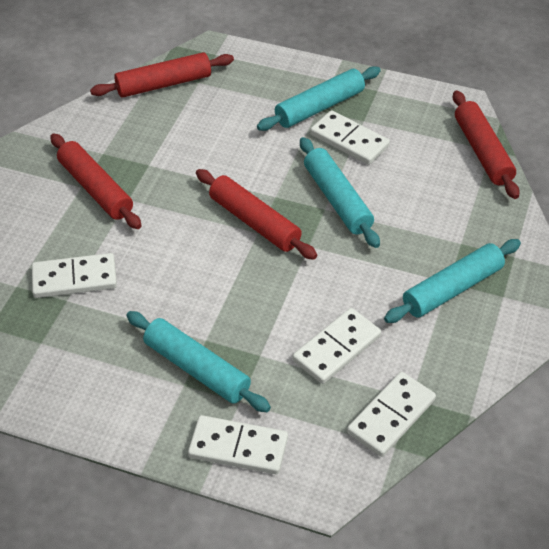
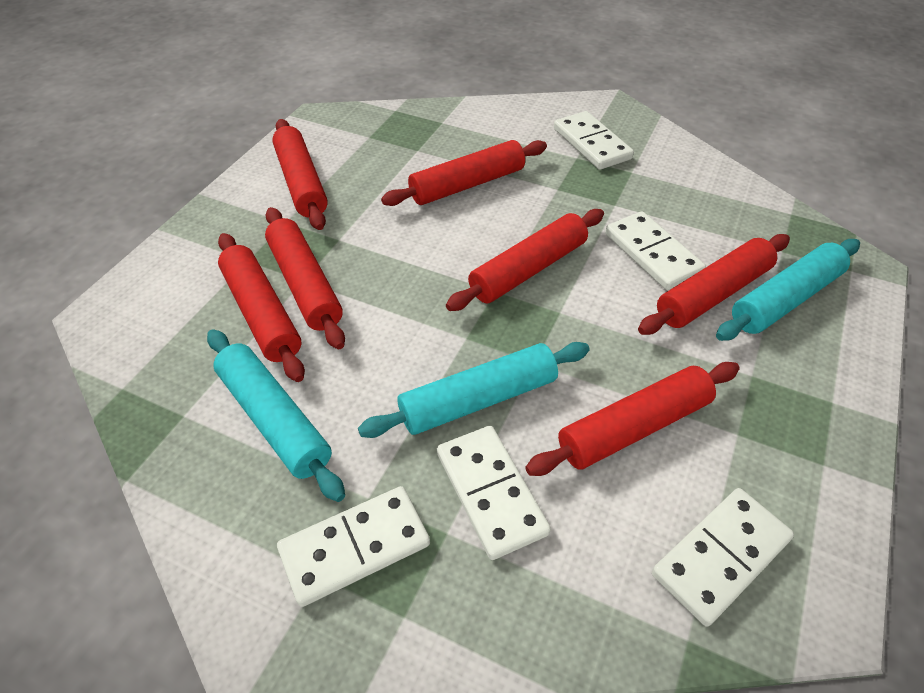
red rolling pin: 4 -> 7
turquoise rolling pin: 4 -> 3

